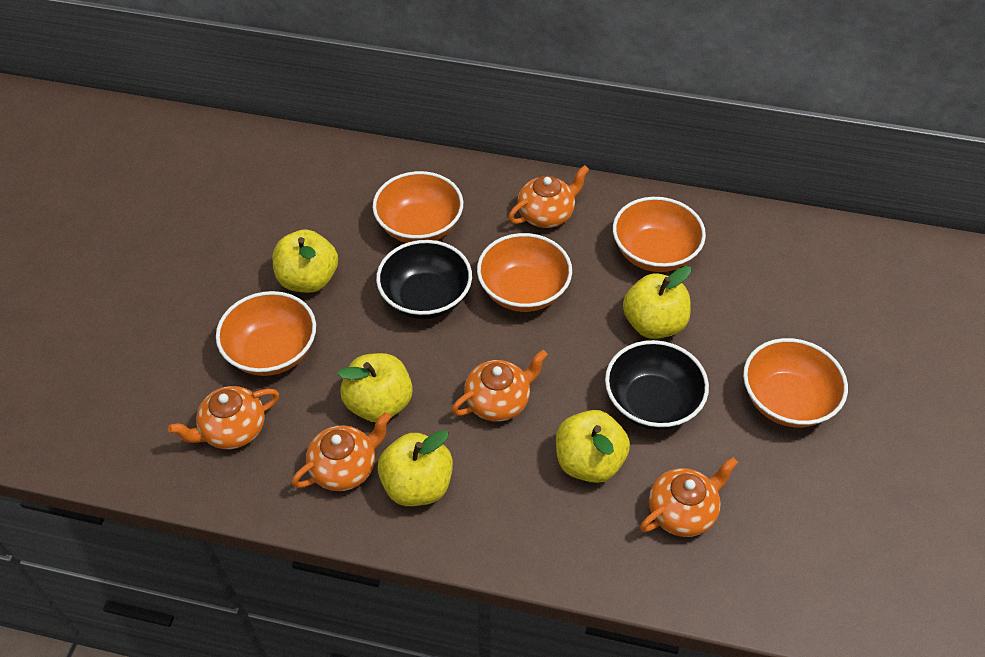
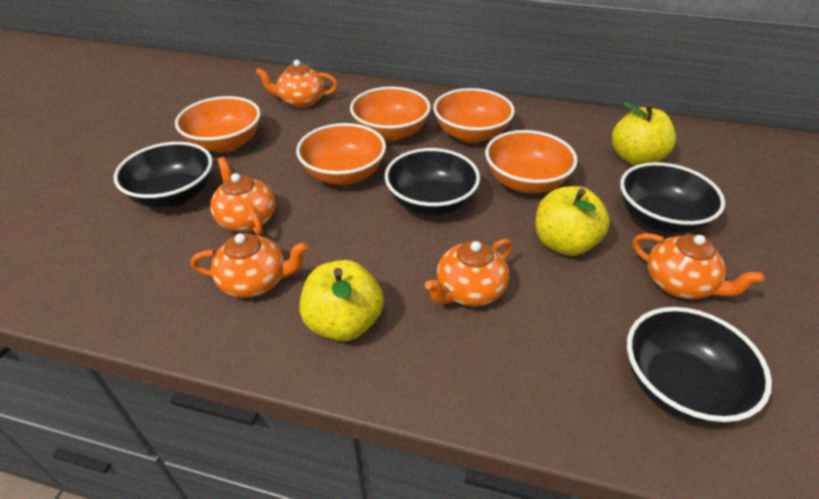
black bowl: 2 -> 4
yellow apple: 5 -> 3

